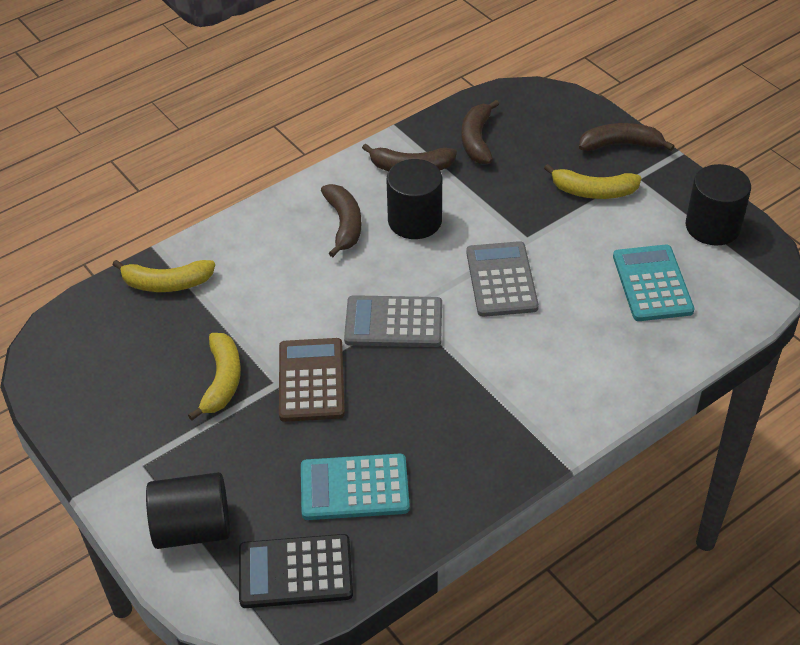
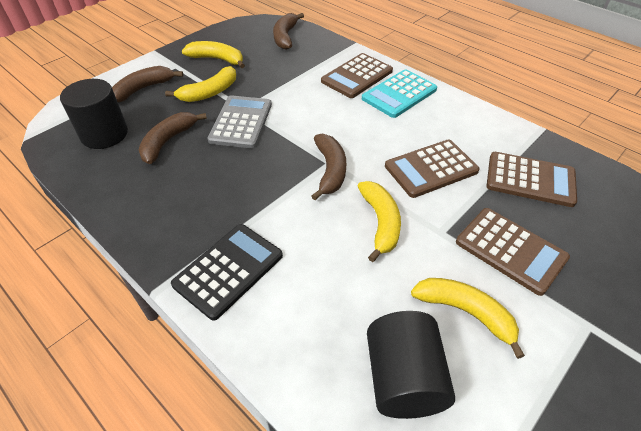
black cylinder: 3 -> 2
brown calculator: 1 -> 4
grey calculator: 2 -> 1
turquoise calculator: 2 -> 1
yellow banana: 3 -> 4

